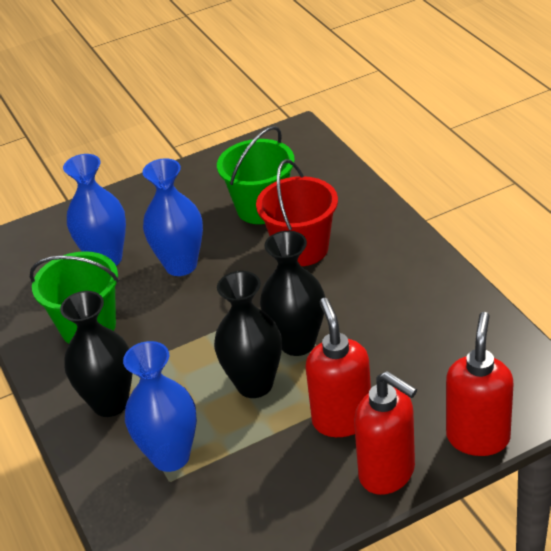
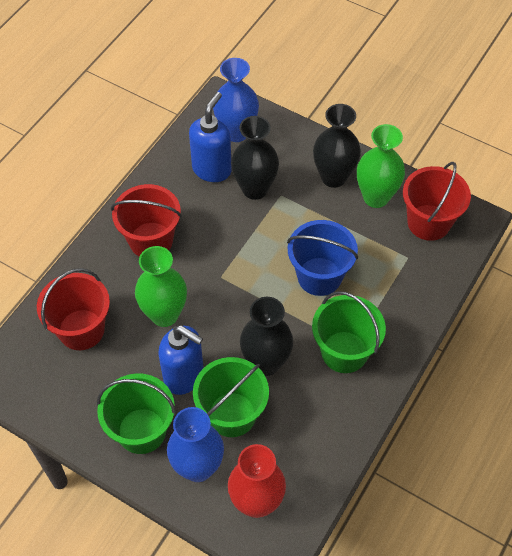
blue bucket: 0 -> 1
blue soap dispenser: 0 -> 2
blue vase: 3 -> 2
green bucket: 2 -> 3
green vase: 0 -> 2
red bucket: 1 -> 3
red soap dispenser: 3 -> 0
red vase: 0 -> 1

